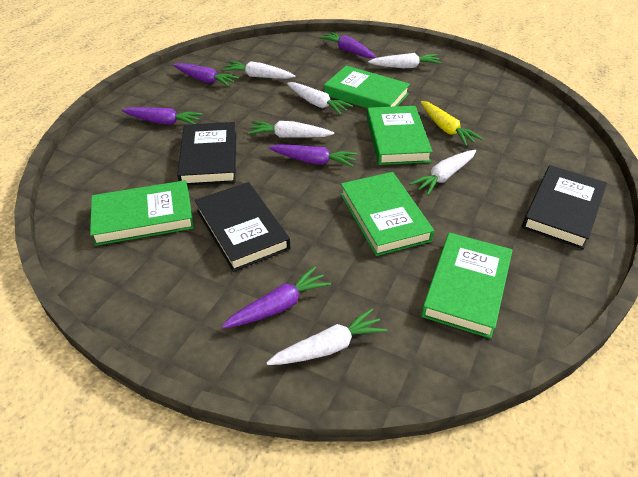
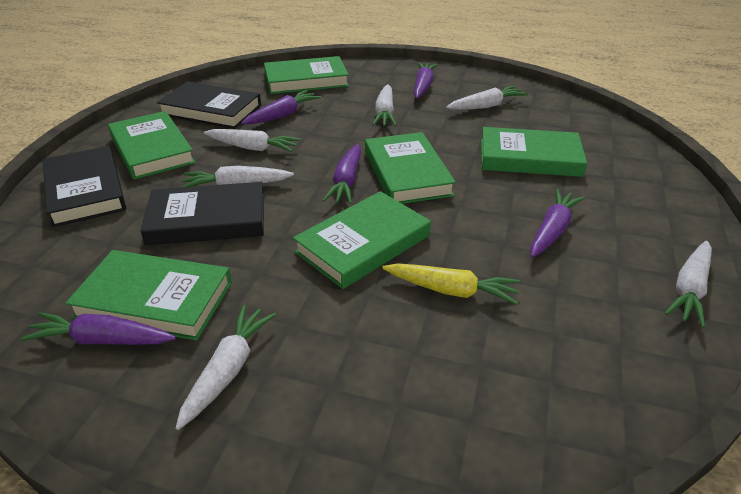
green book: 5 -> 6

